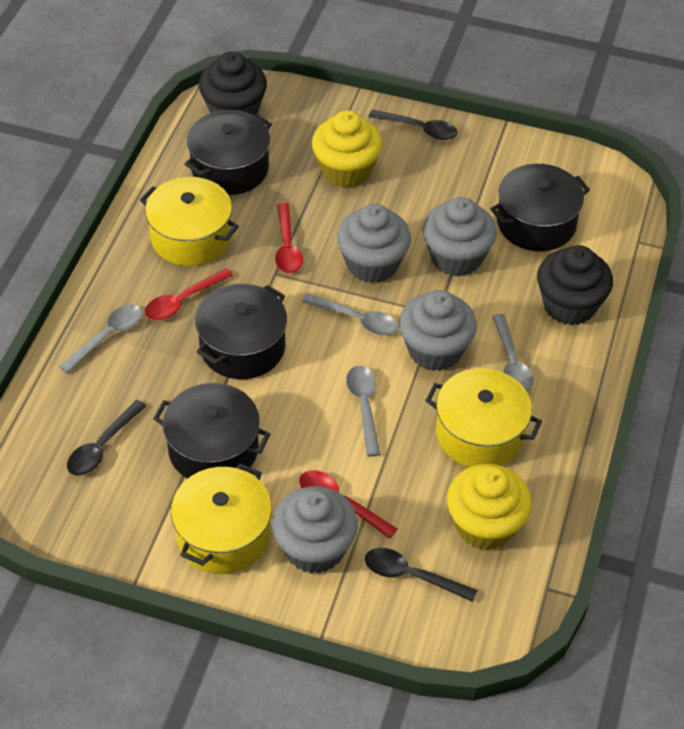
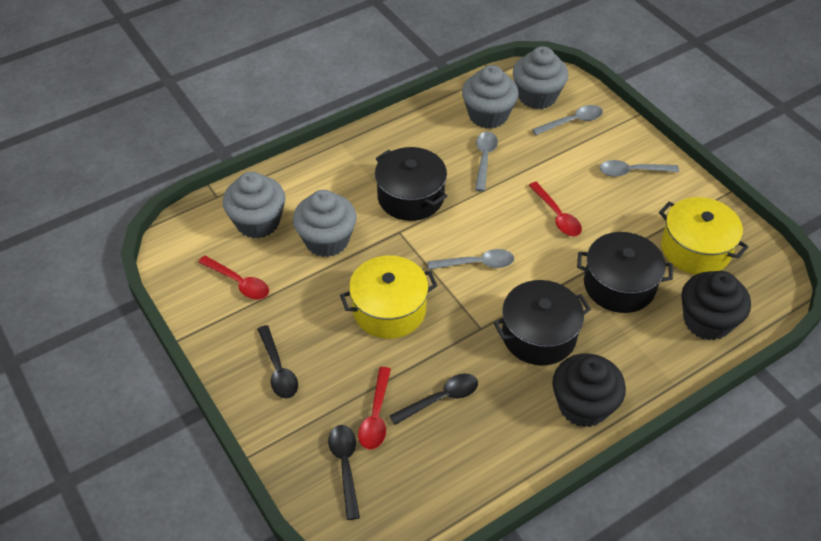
black pot: 4 -> 3
yellow cupcake: 2 -> 0
yellow pot: 3 -> 2

